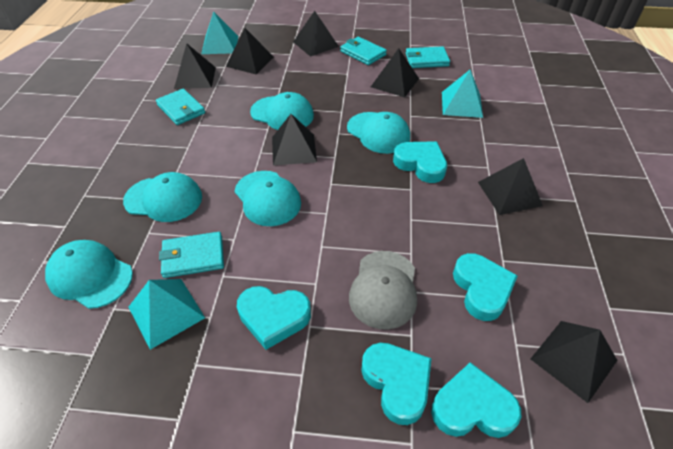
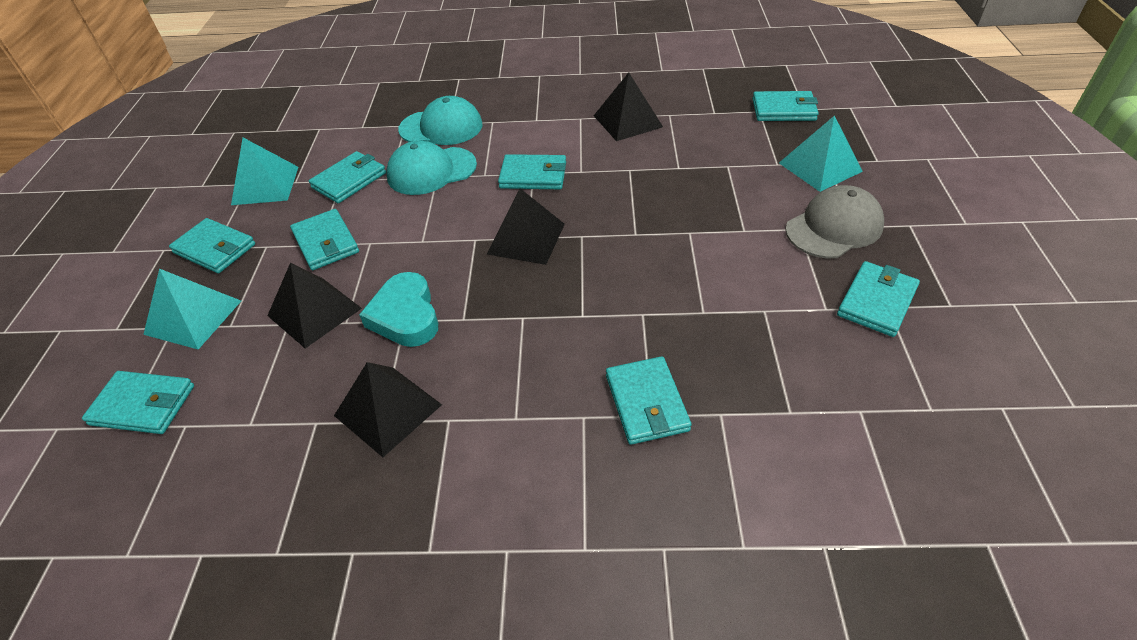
black pyramid: 7 -> 4
turquoise cap: 5 -> 2
turquoise heart: 5 -> 1
turquoise wallet: 4 -> 8

